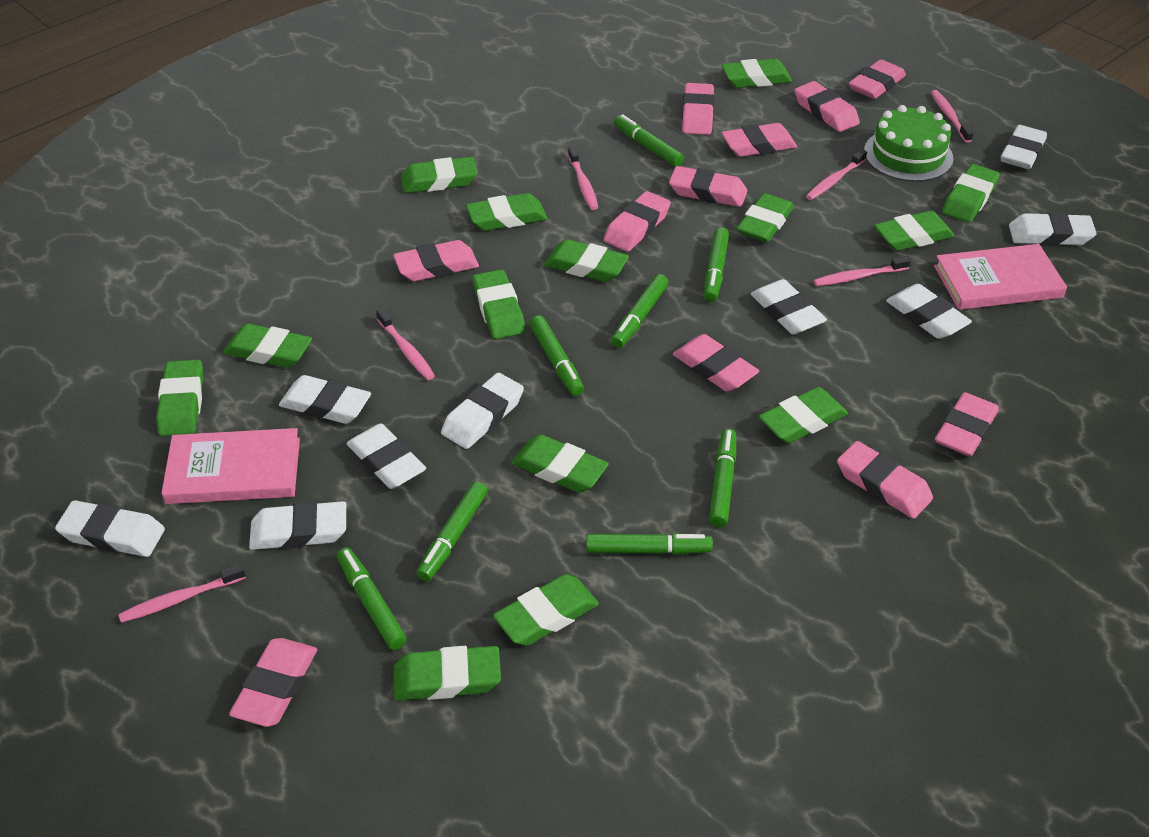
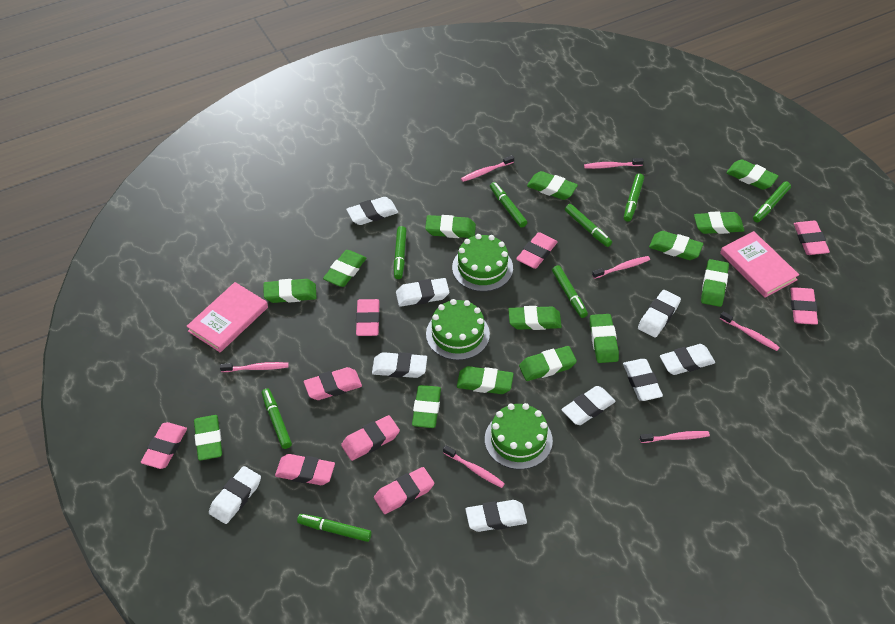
green cake: 1 -> 3
pink eraser: 11 -> 9
pink toothbrush: 6 -> 7

